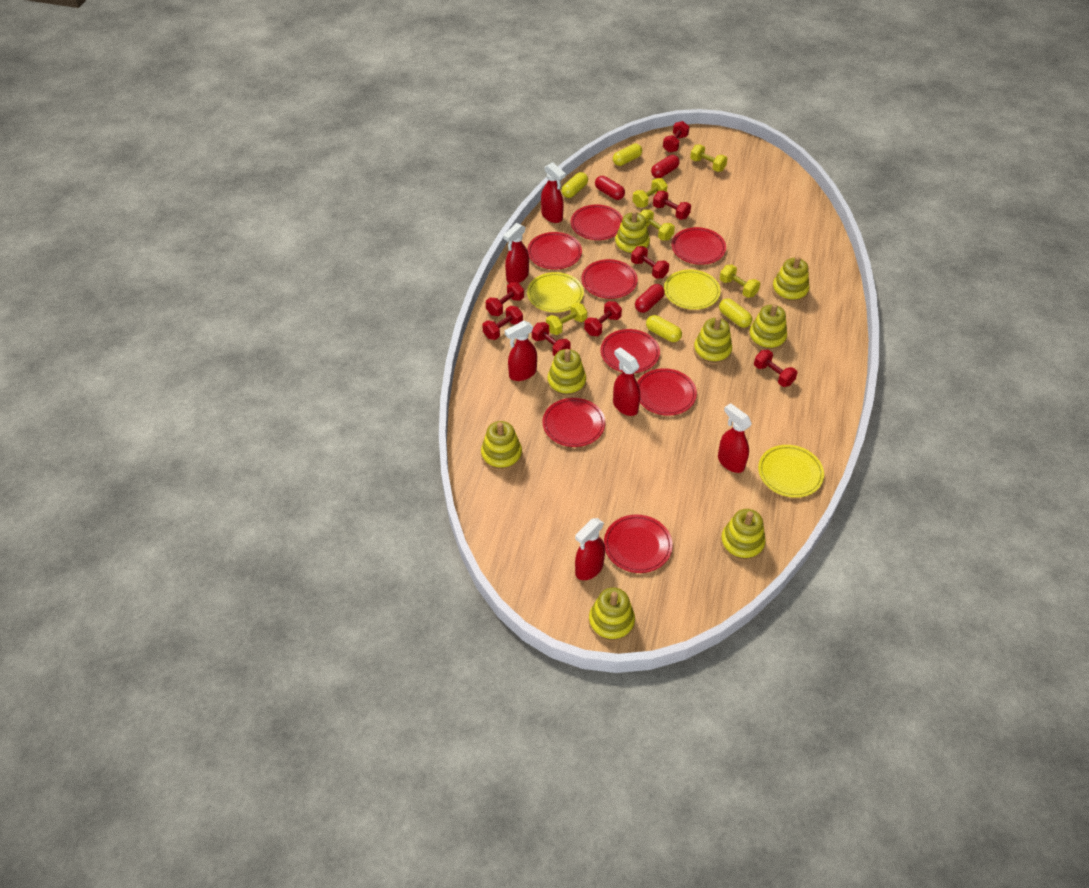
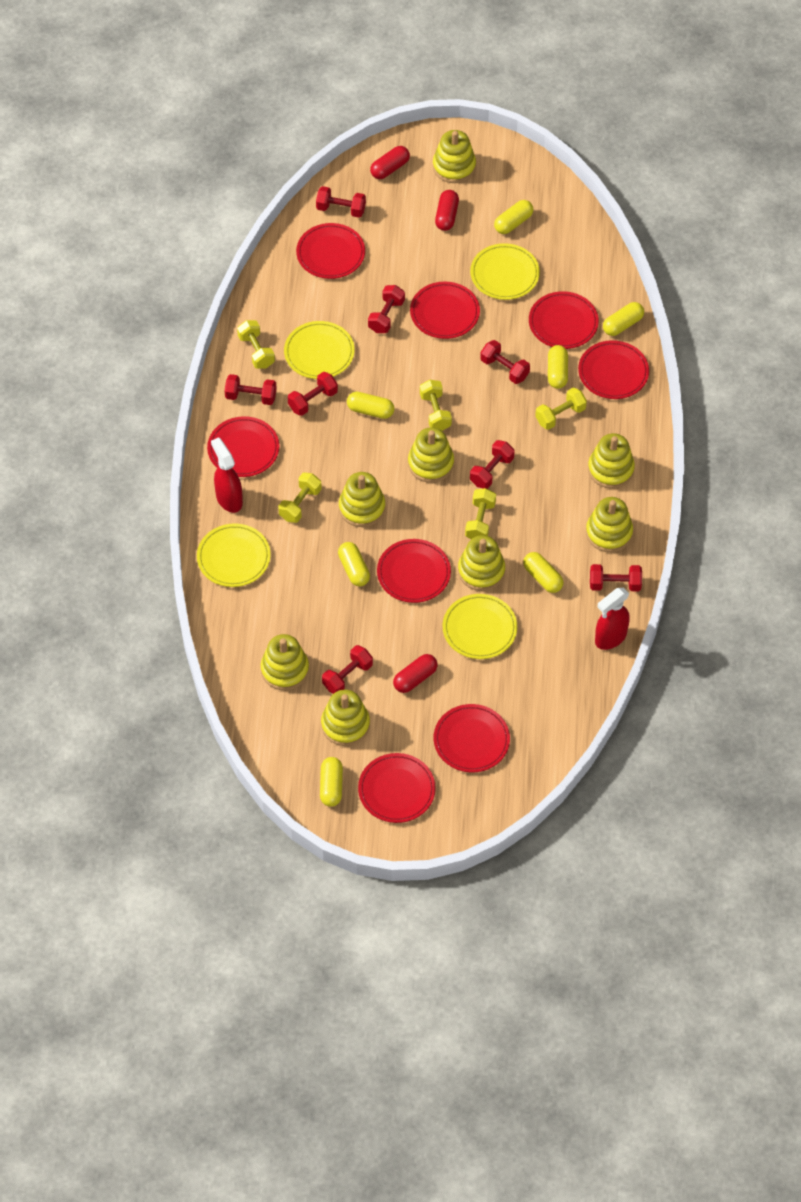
red spray bottle: 6 -> 2
yellow capsule: 4 -> 7
yellow plate: 3 -> 4

